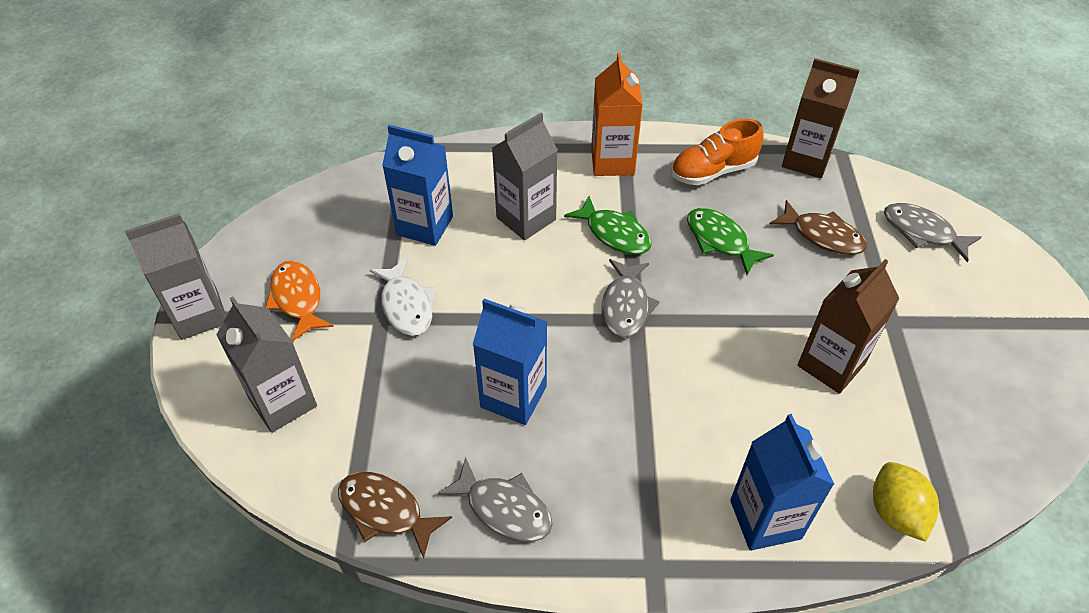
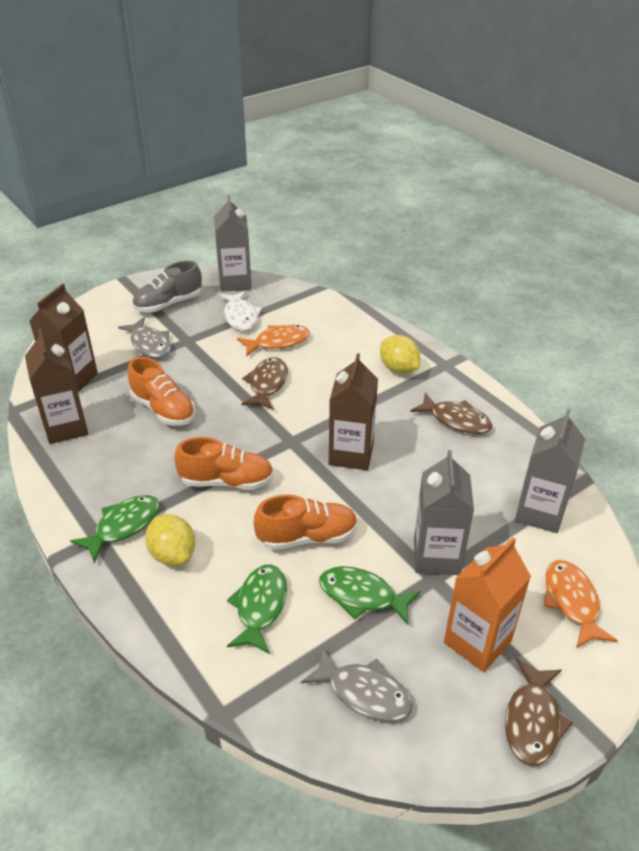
blue carton: 3 -> 0
brown carton: 2 -> 3
brown fish: 2 -> 3
green fish: 2 -> 3
grey fish: 3 -> 2
grey shoe: 0 -> 1
orange fish: 1 -> 2
orange shoe: 1 -> 3
yellow lemon: 1 -> 2

